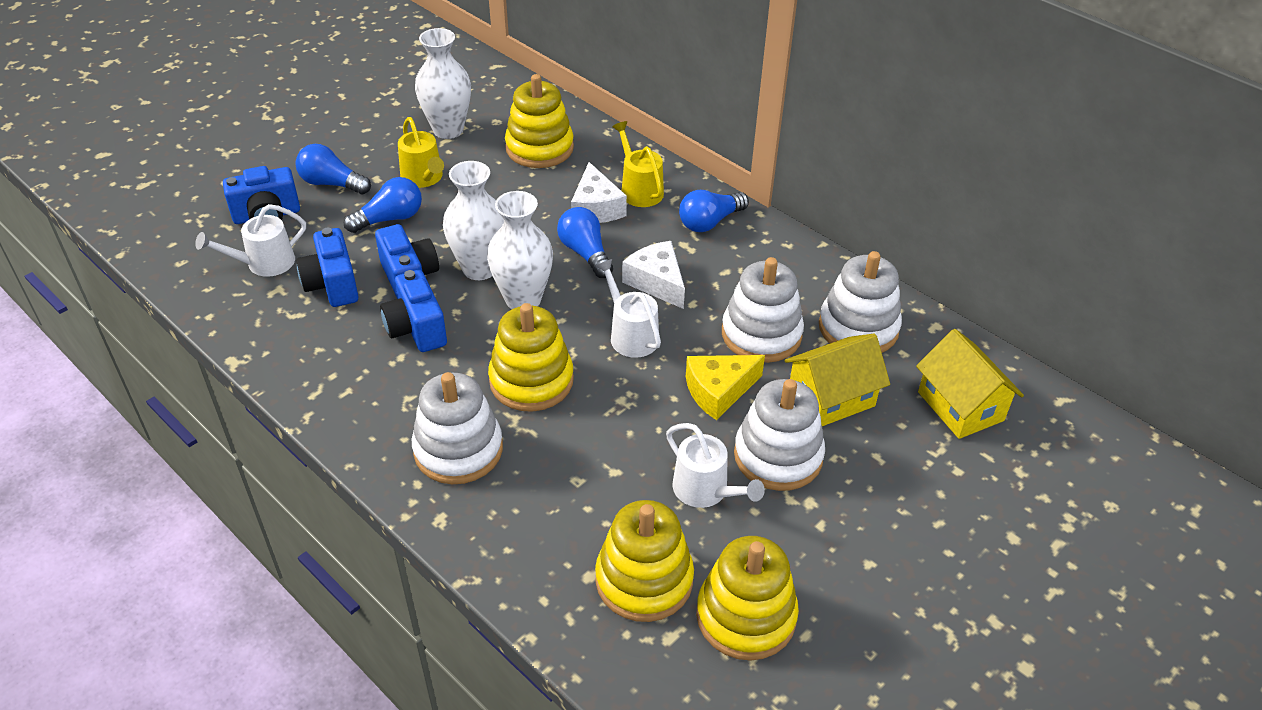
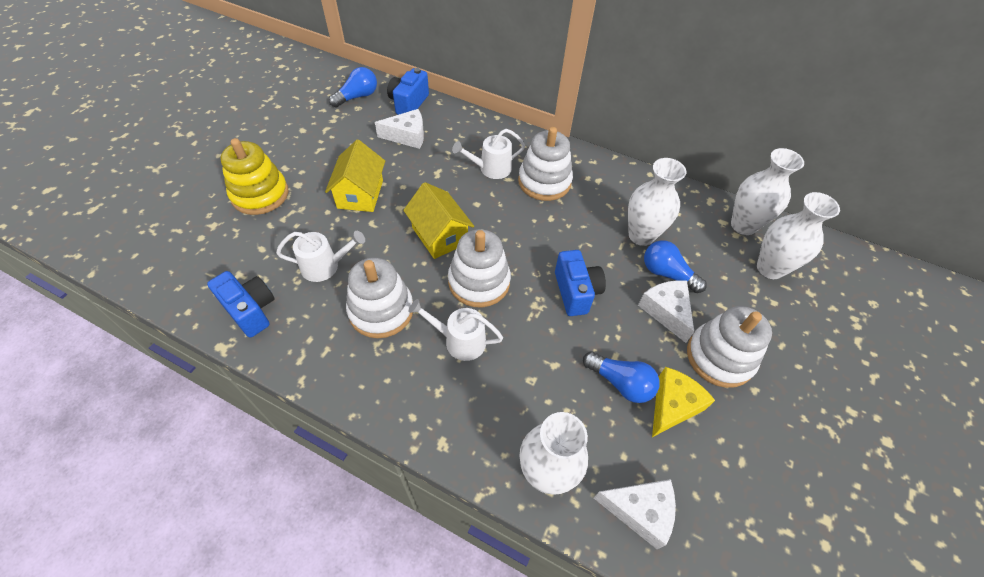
blue camera: 4 -> 3
blue light bulb: 4 -> 3
white cheese: 2 -> 3
white vase: 3 -> 4
yellow stacking toy: 4 -> 1
yellow watering can: 2 -> 0

